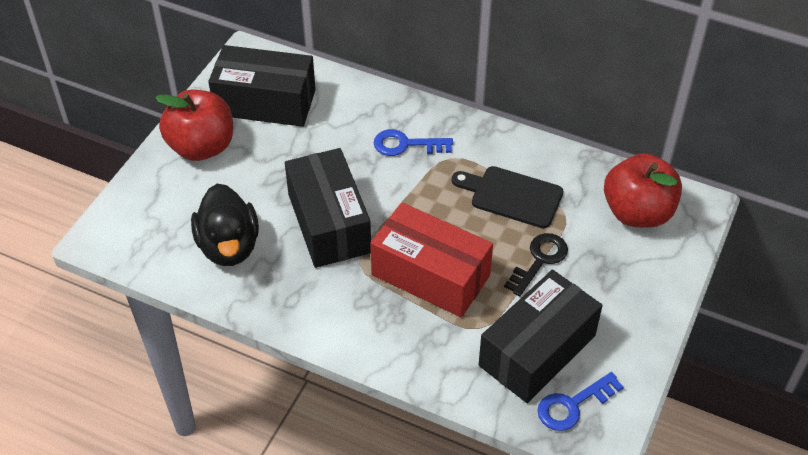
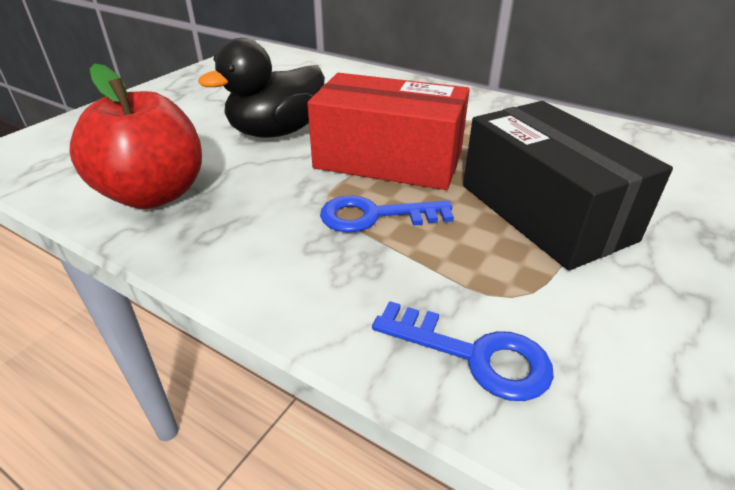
black box: 3 -> 1
black cutting board: 1 -> 0
black key: 1 -> 0
red apple: 2 -> 1

